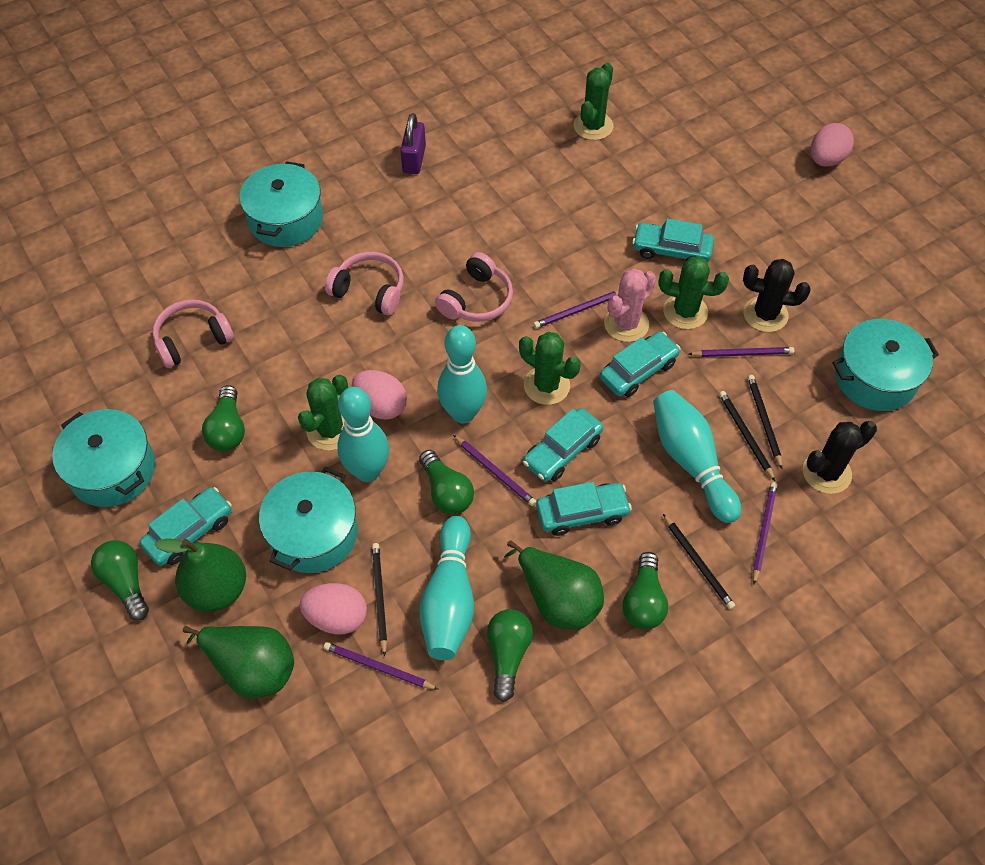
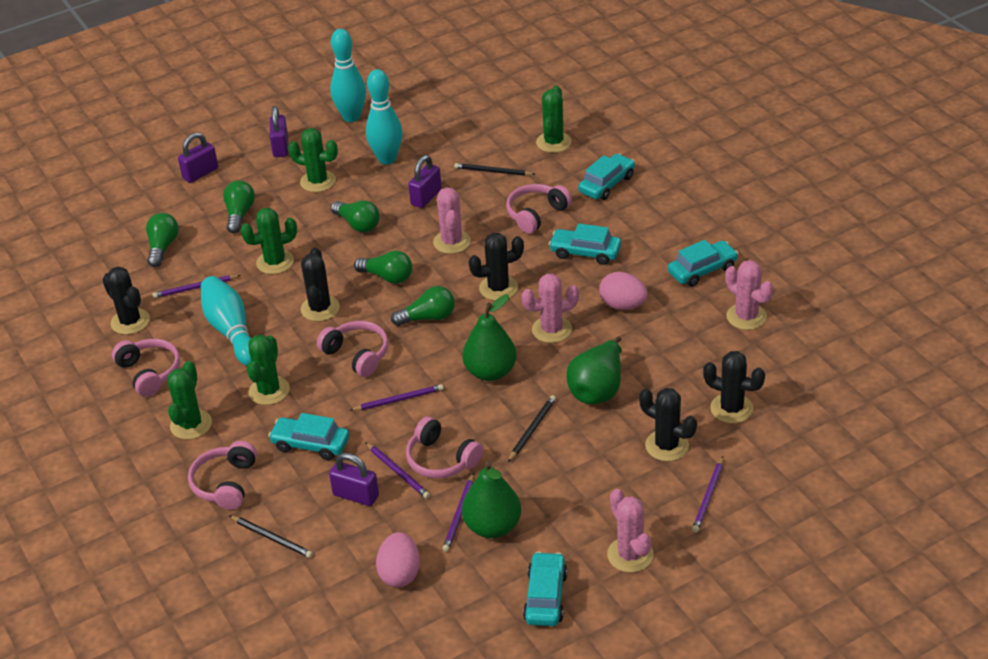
black cactus: 2 -> 5
black pencil: 4 -> 3
green cactus: 4 -> 5
pink cactus: 1 -> 4
pink egg: 3 -> 2
pink headphones: 3 -> 5
purple padlock: 1 -> 4
turquoise bowling pin: 4 -> 3
turquoise pot: 4 -> 0

